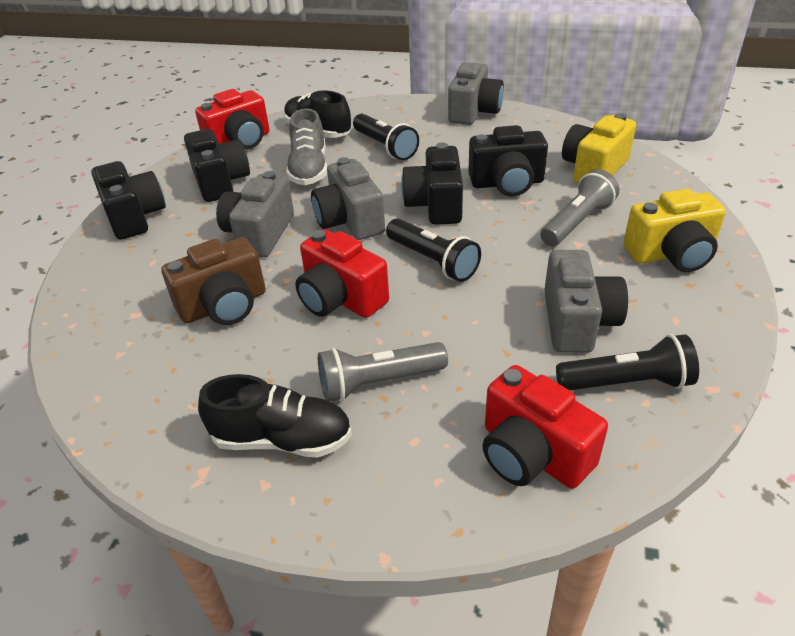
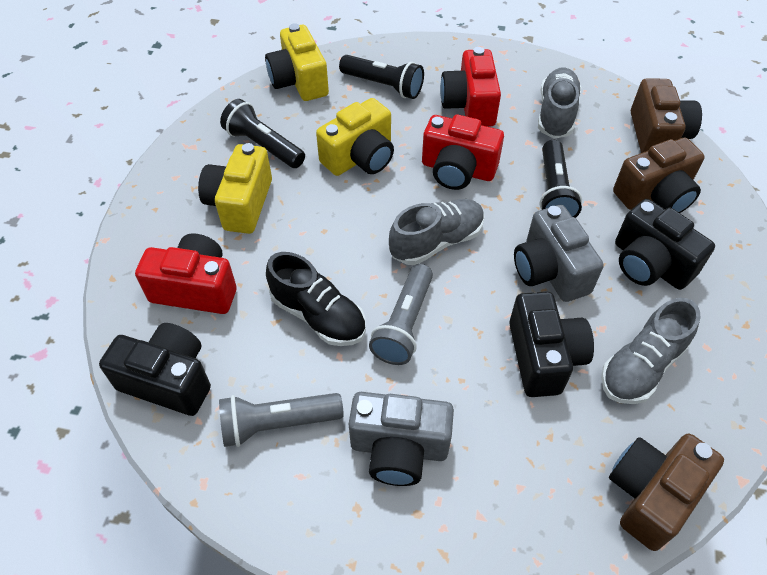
black camera: 4 -> 3
black shoe: 2 -> 1
brown camera: 1 -> 3
grey camera: 4 -> 2
grey shoe: 1 -> 3
yellow camera: 2 -> 3

